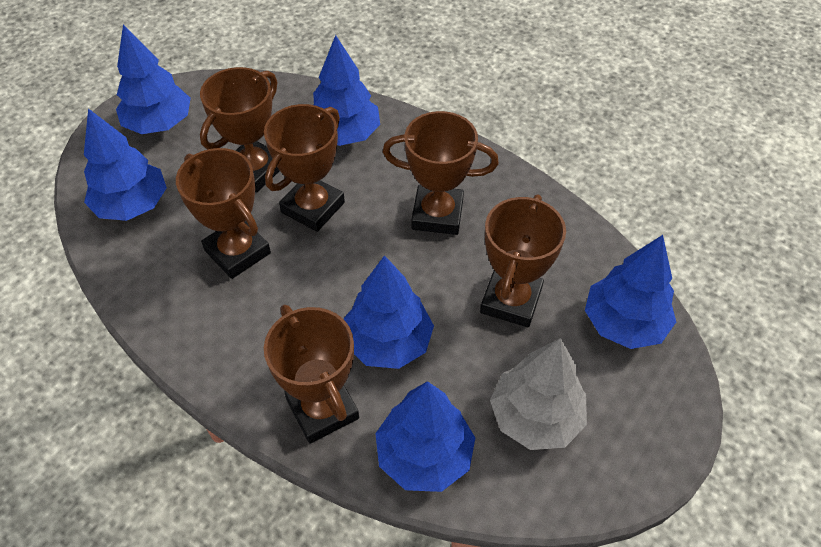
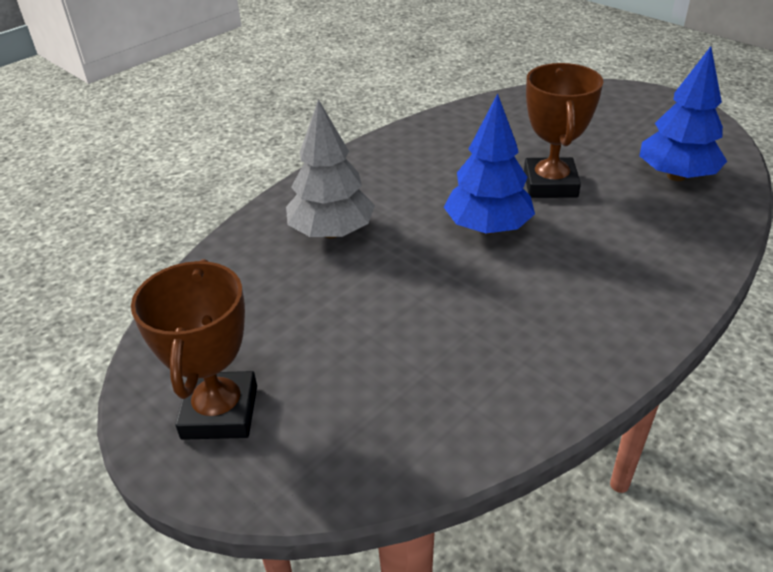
blue tree: 6 -> 2
brown trophy: 6 -> 2

